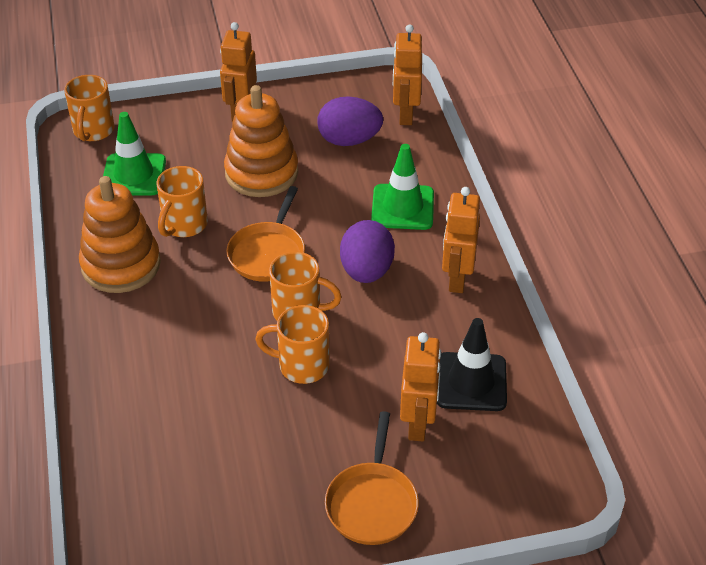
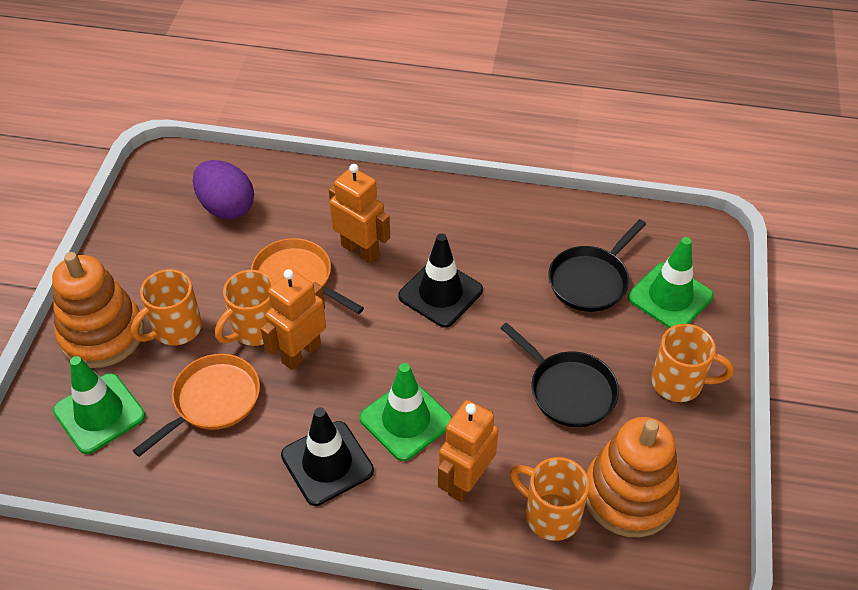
black pan: 0 -> 2
black traffic cone: 1 -> 2
green traffic cone: 2 -> 3
orange robot: 4 -> 3
purple egg: 2 -> 1

